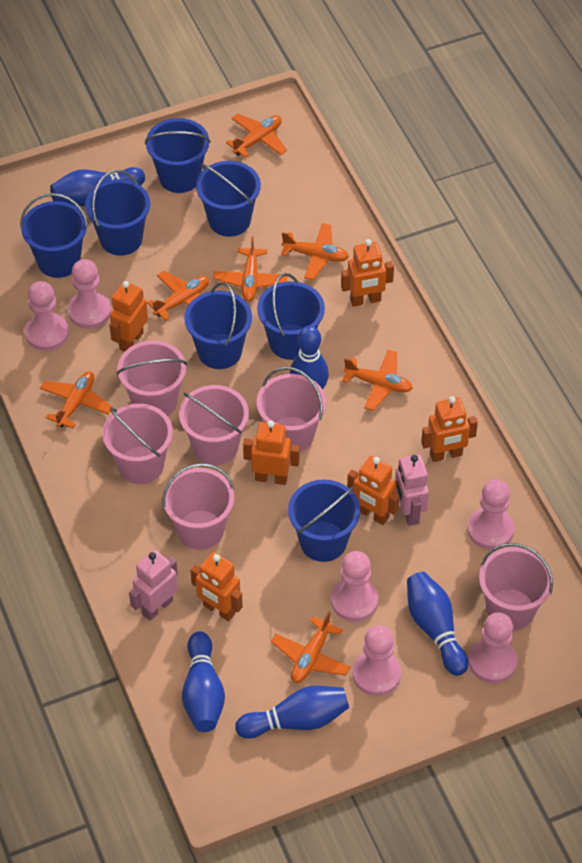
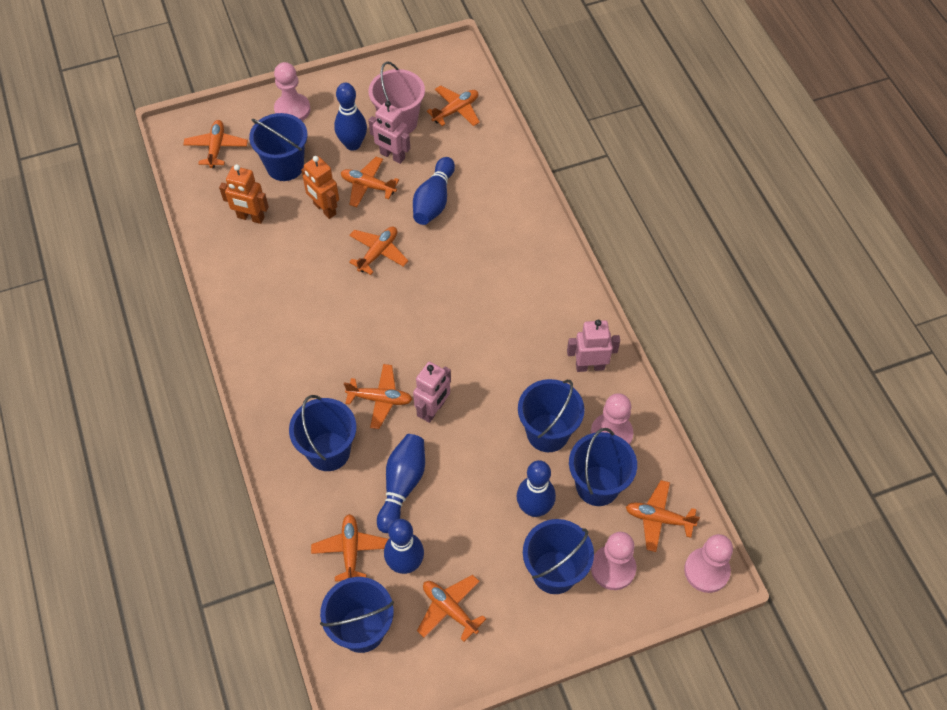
blue bucket: 7 -> 6
orange plane: 7 -> 8
orange robot: 6 -> 2
pink bucket: 6 -> 1
pink pawn: 6 -> 4
pink robot: 2 -> 3

